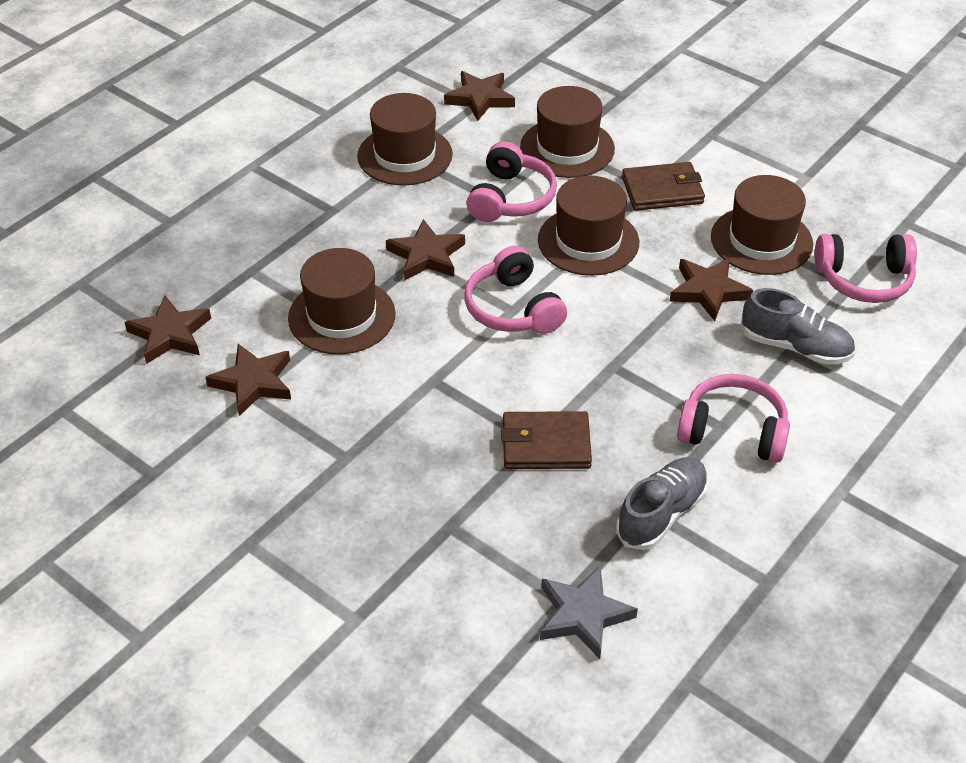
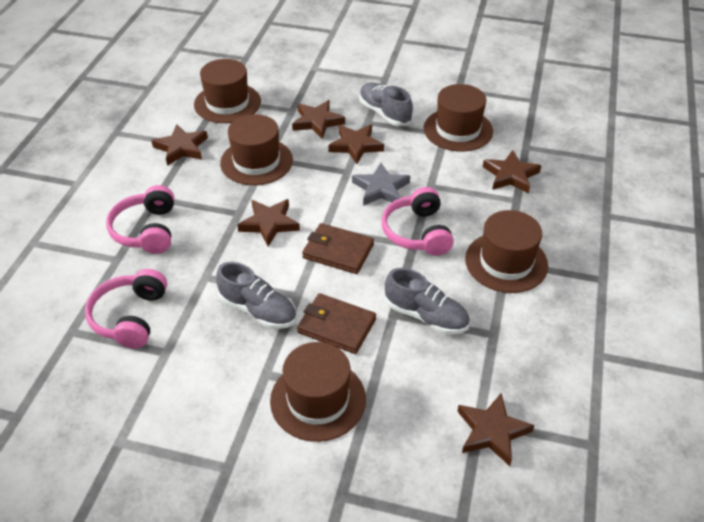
brown star: 5 -> 6
grey shoe: 2 -> 3
pink headphones: 4 -> 3

